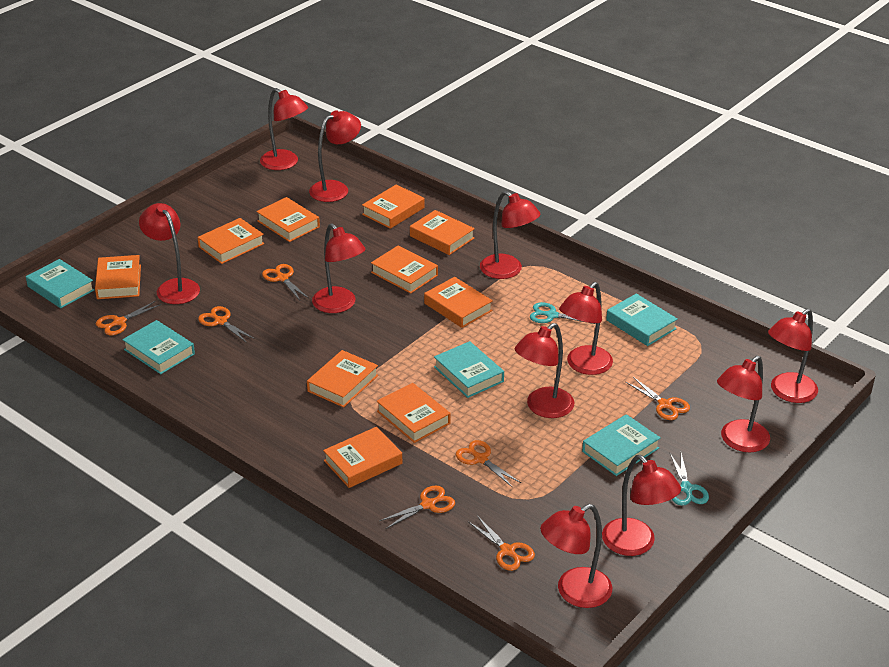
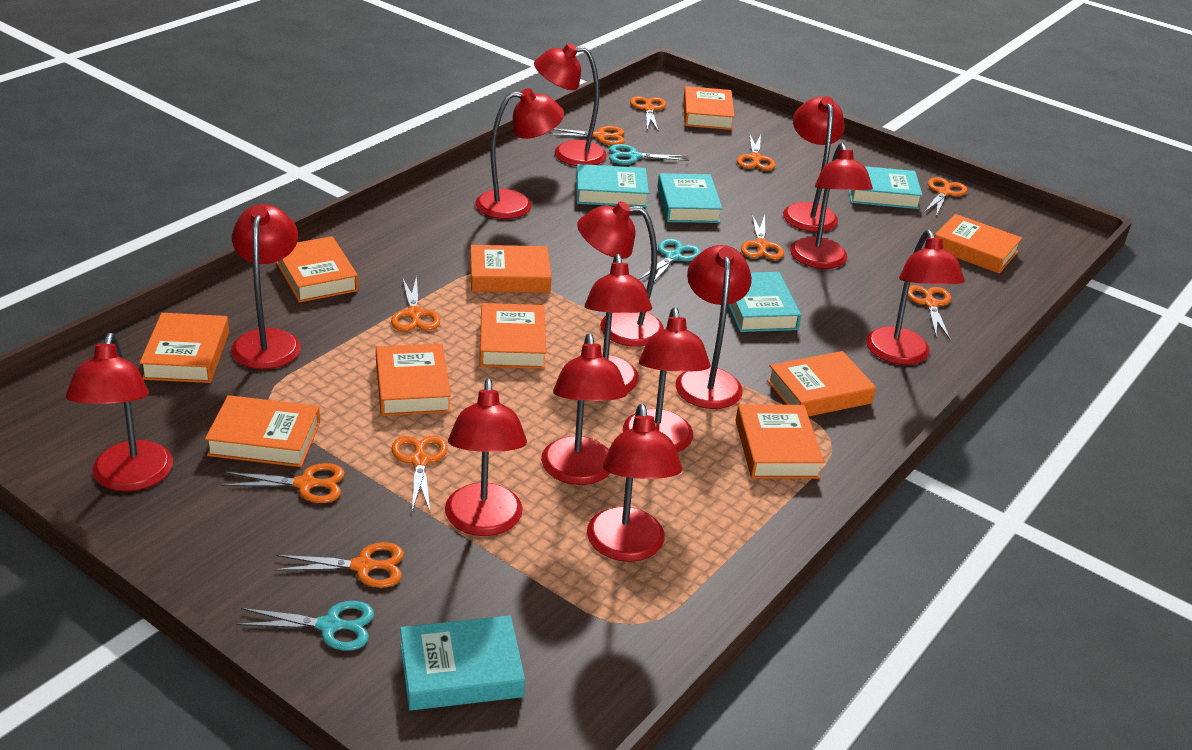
orange scissors: 7 -> 10
red lamp: 11 -> 14
turquoise scissors: 2 -> 3

